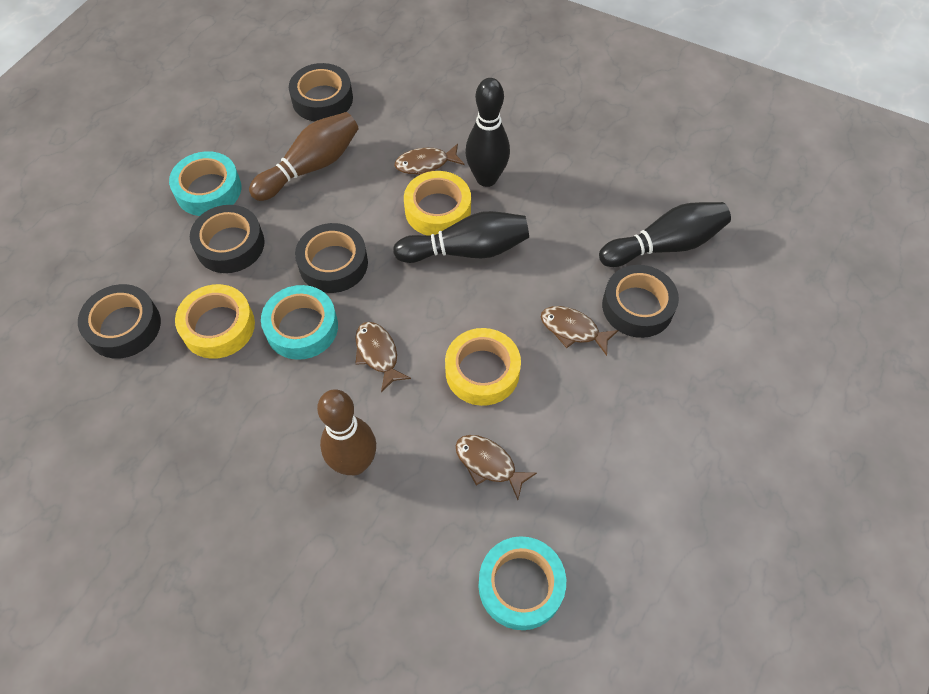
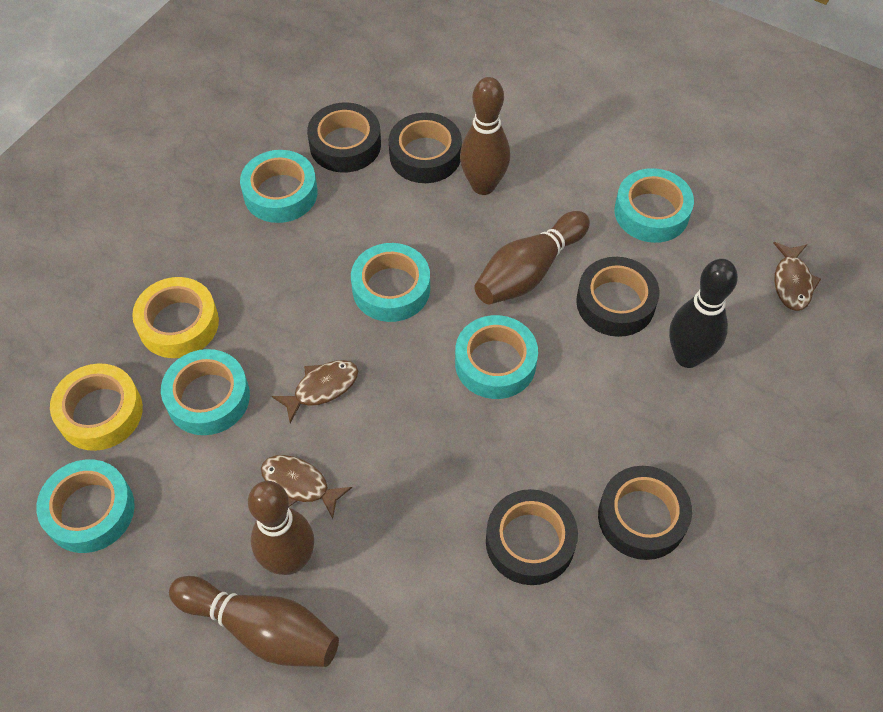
black bowling pin: 3 -> 1
brown bowling pin: 2 -> 4
brown fish: 4 -> 3
turquoise tape: 3 -> 6
yellow tape: 3 -> 2

